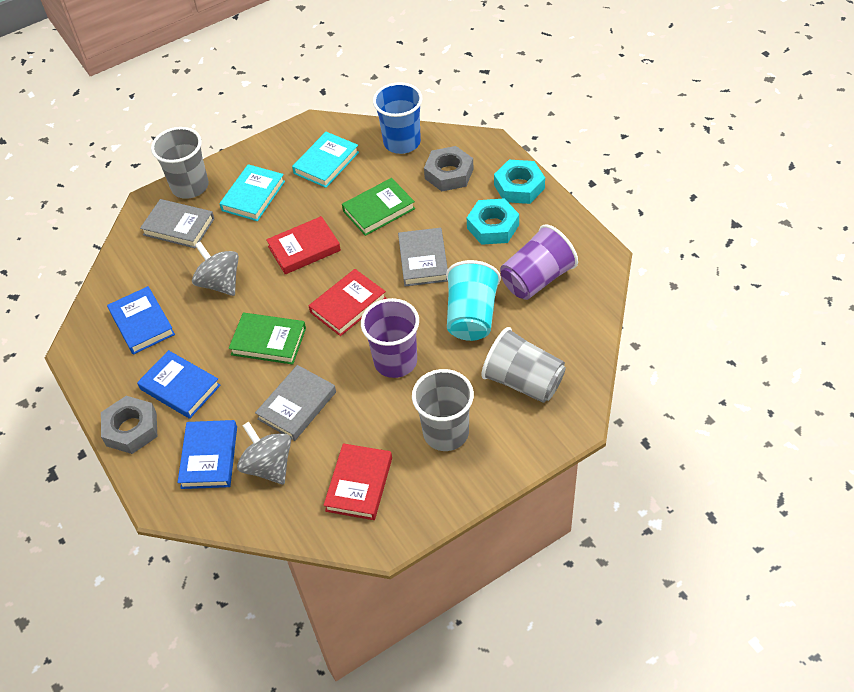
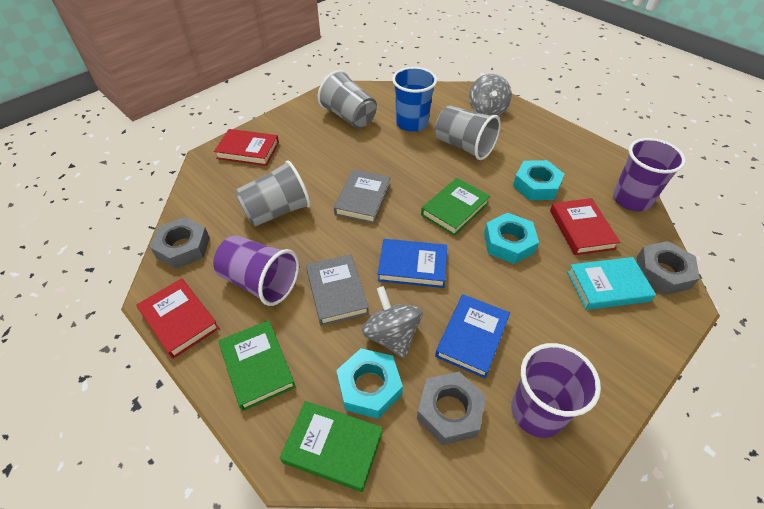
blue book: 3 -> 2
green book: 2 -> 3
grey book: 3 -> 2
grey nut: 2 -> 3
purple cup: 2 -> 3
turquoise book: 2 -> 1
turquoise cup: 1 -> 0
turquoise nut: 2 -> 3

